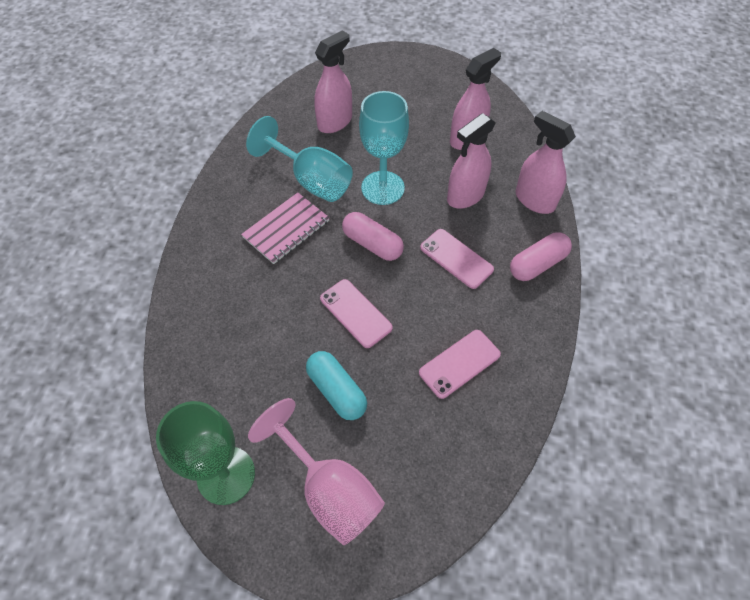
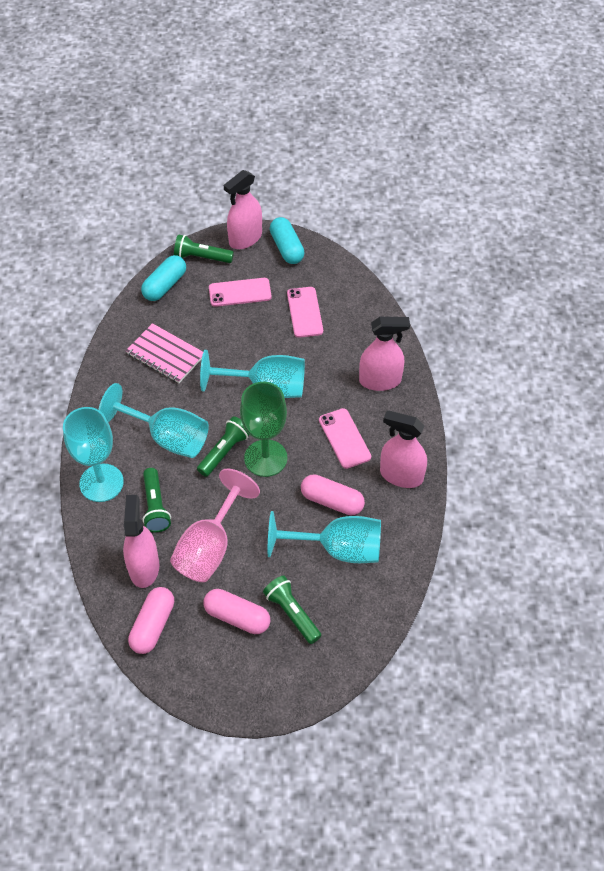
green flashlight: 0 -> 4
pink capsule: 2 -> 3
turquoise capsule: 1 -> 2
turquoise goblet: 2 -> 4

